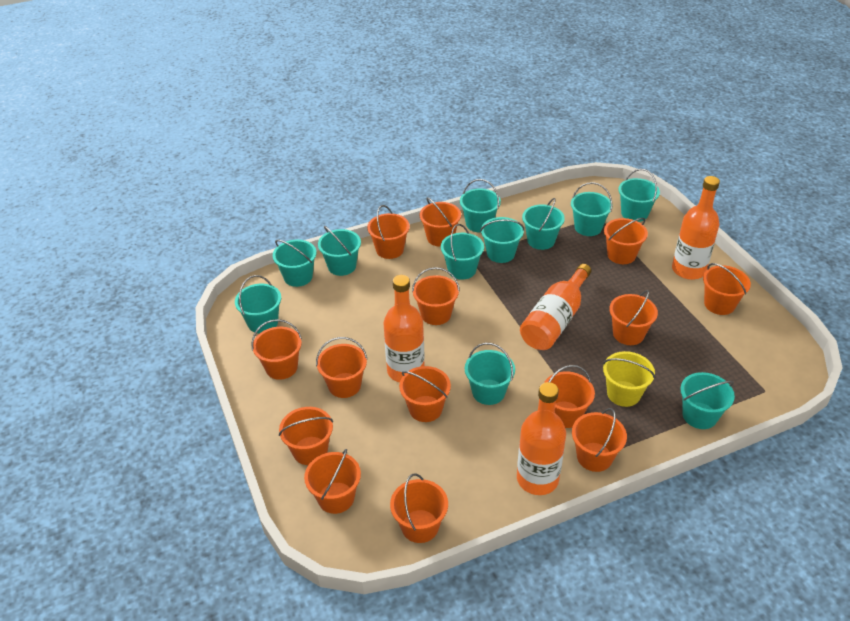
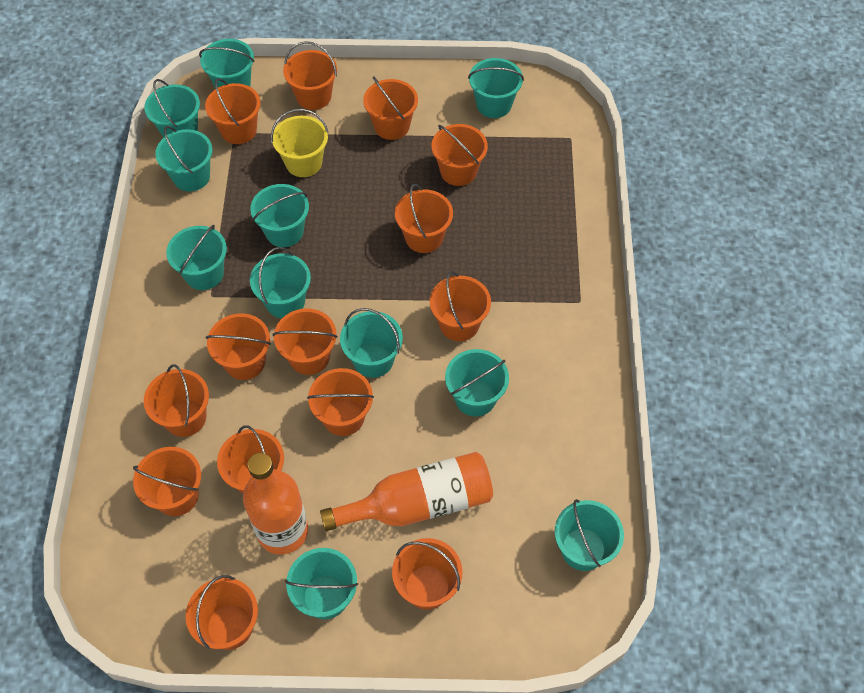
orange bottle: 4 -> 2

